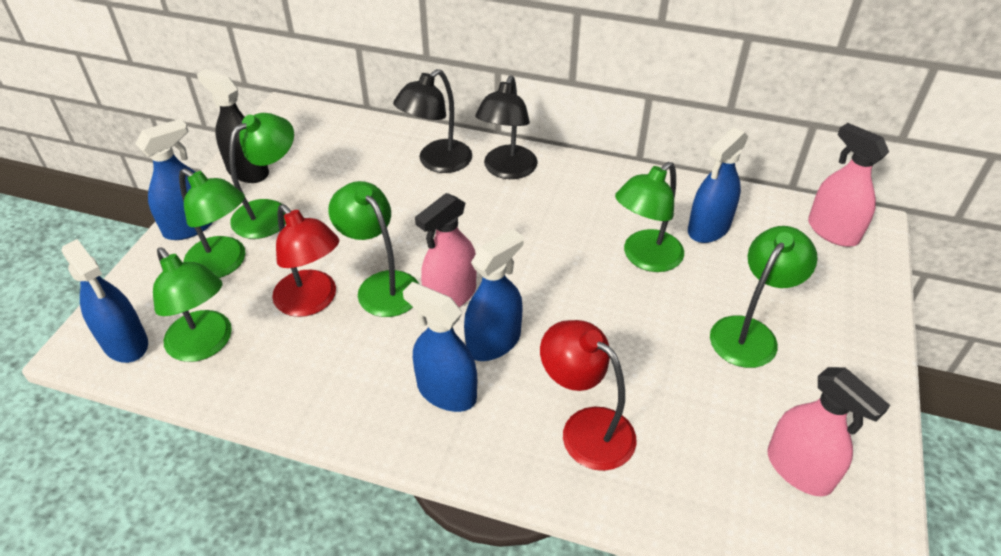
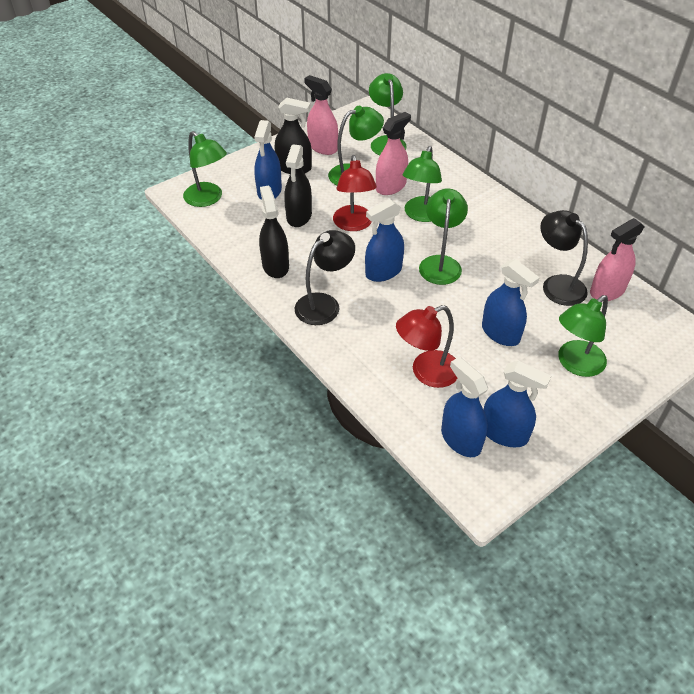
black spray bottle: 1 -> 3

